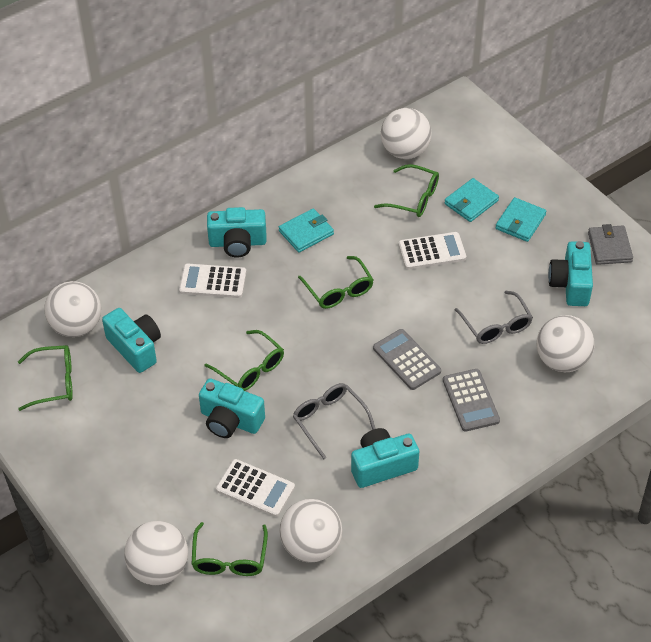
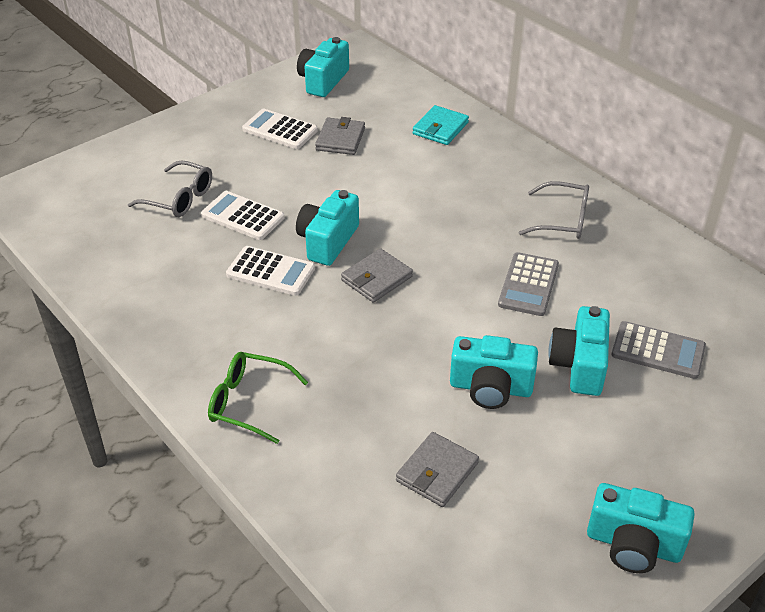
green glasses: 5 -> 1
grey wallet: 1 -> 3
turquoise wallet: 3 -> 1
white ball: 5 -> 0

